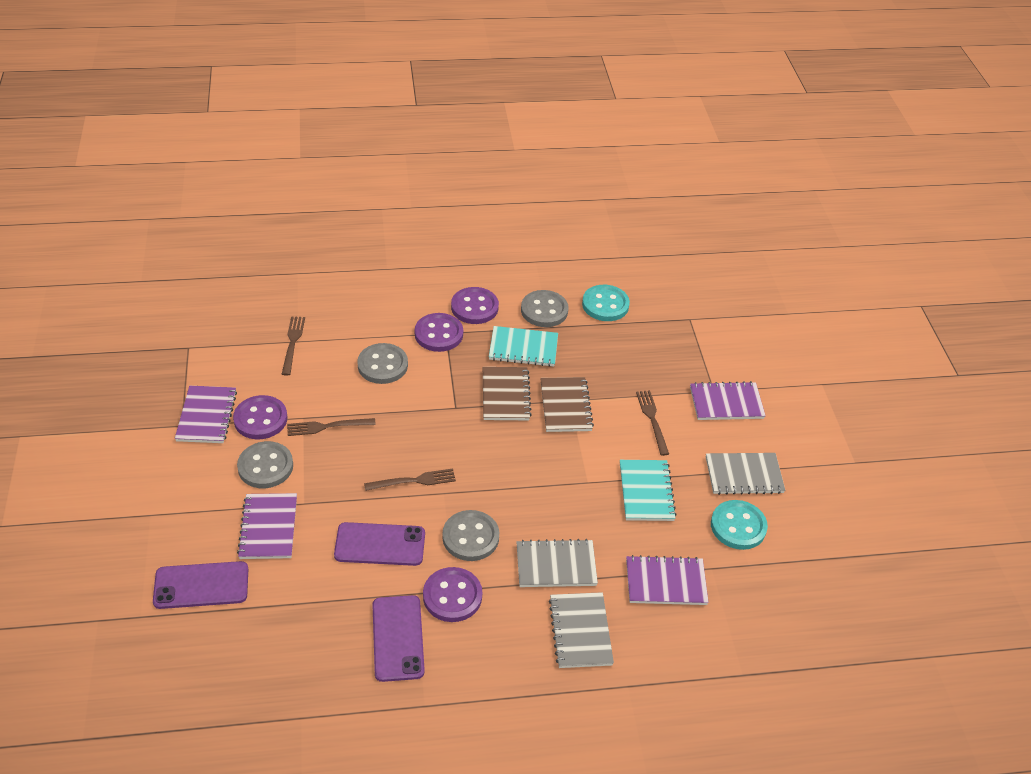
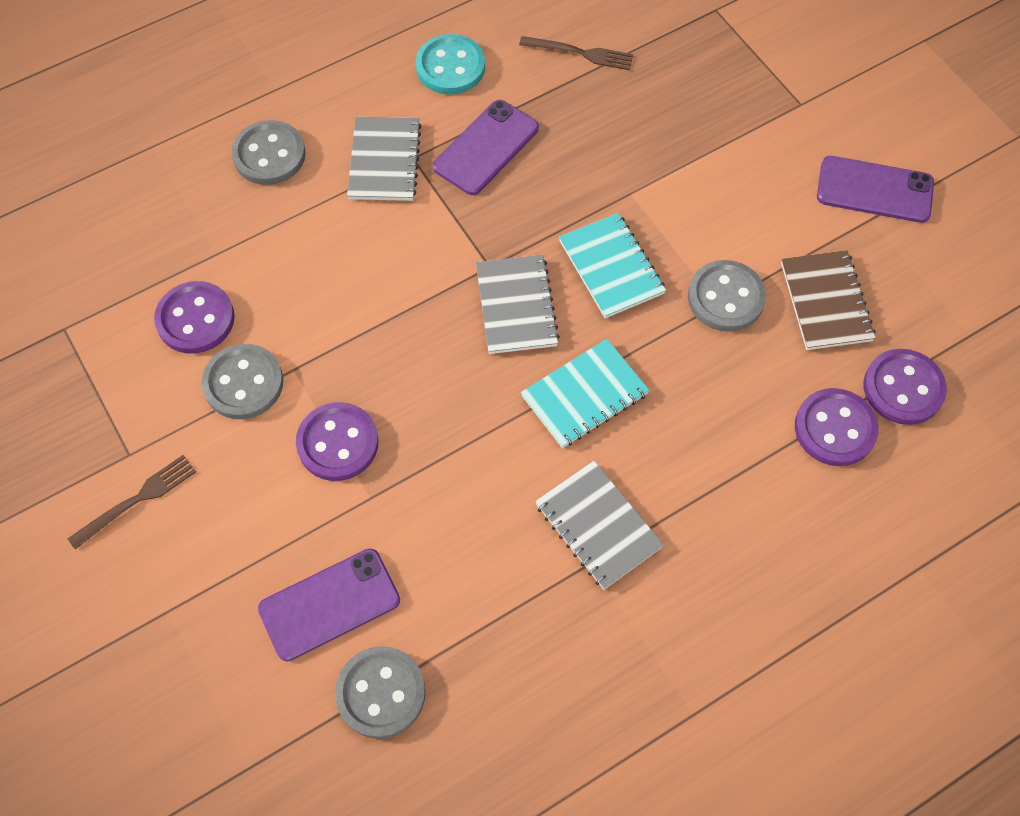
brown fork: 4 -> 2
brown notebook: 2 -> 1
purple notebook: 4 -> 0
turquoise button: 2 -> 1

